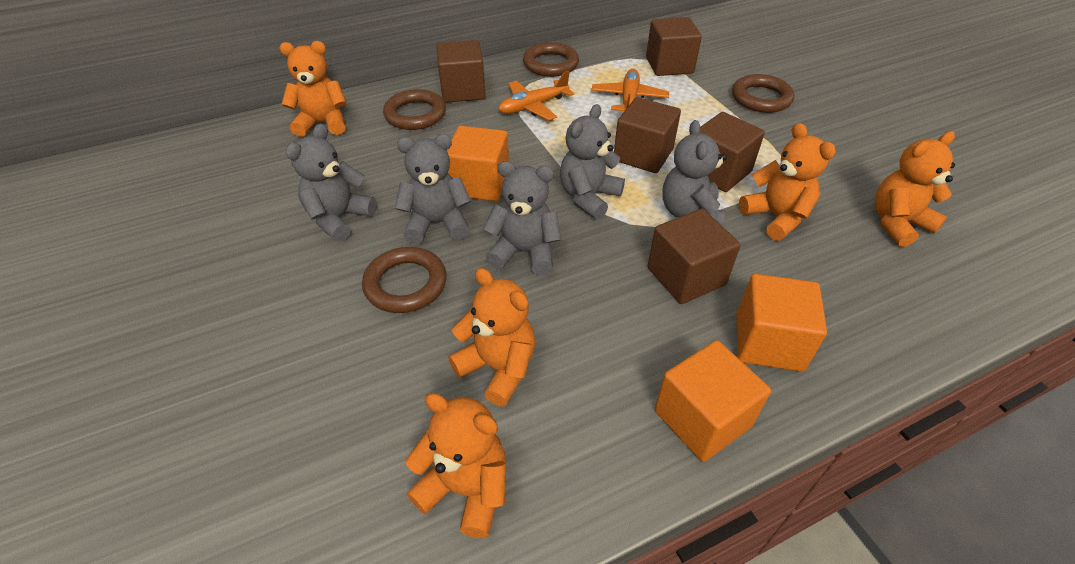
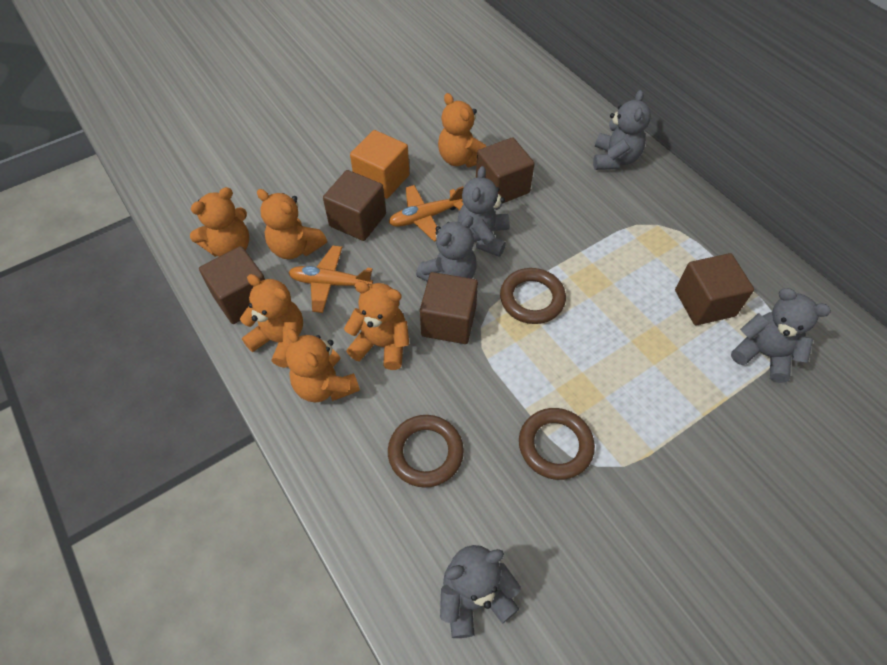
brown ring: 4 -> 3
orange cube: 3 -> 1
orange teddy bear: 5 -> 6

